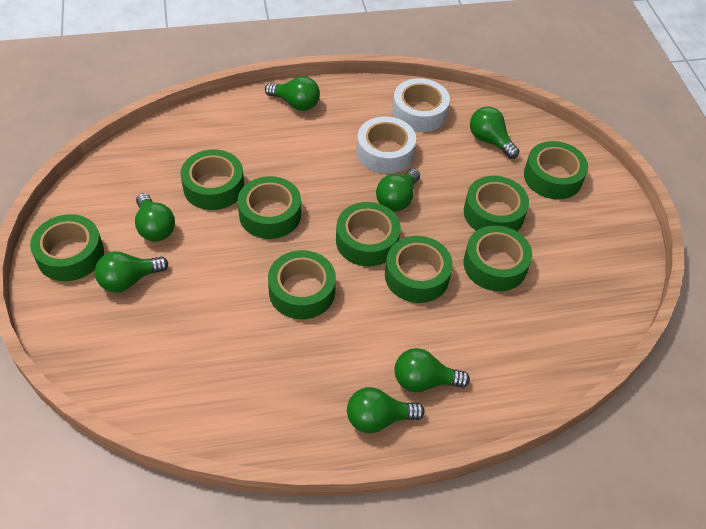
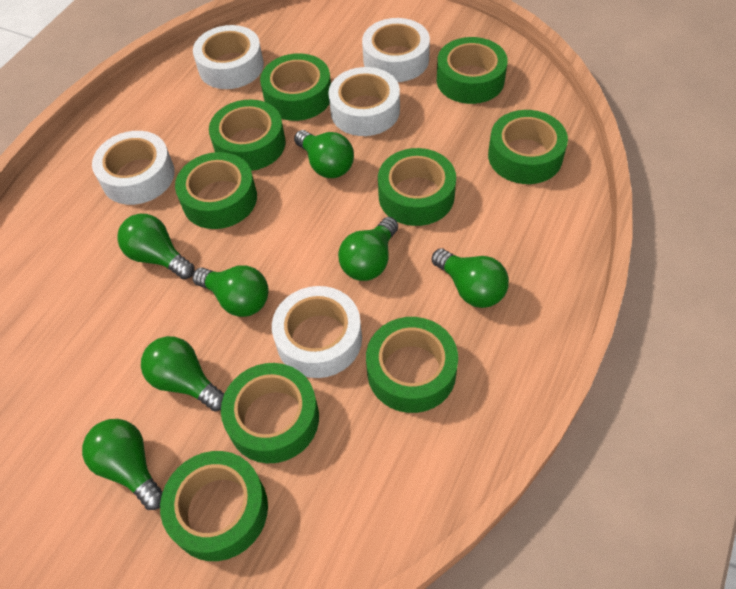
white tape: 2 -> 5

